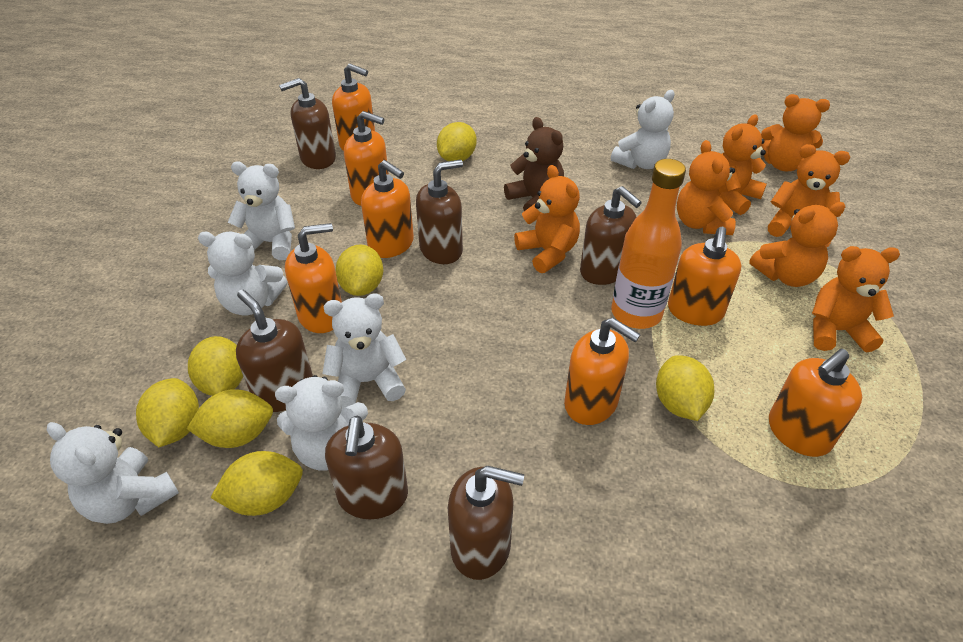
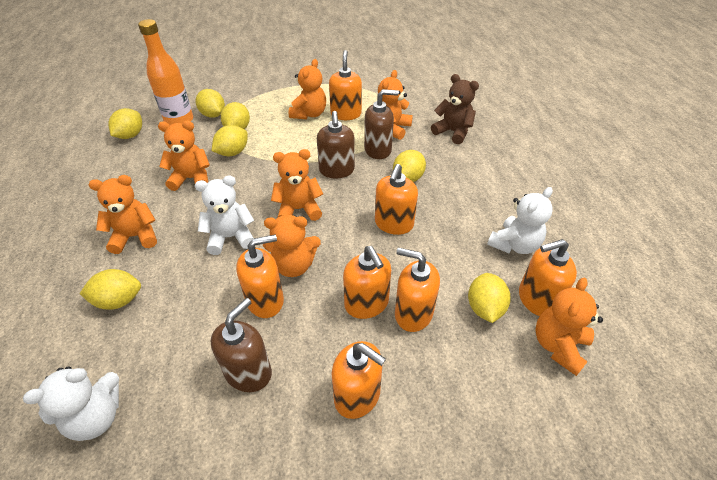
brown soap dispenser: 6 -> 3
white teddy bear: 6 -> 3

